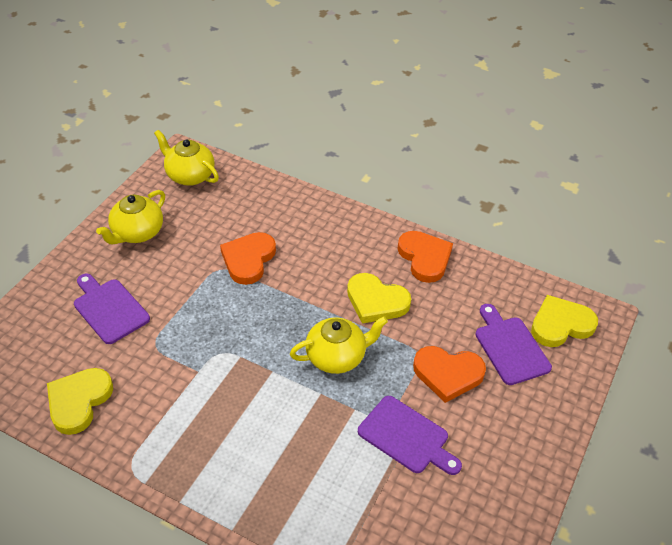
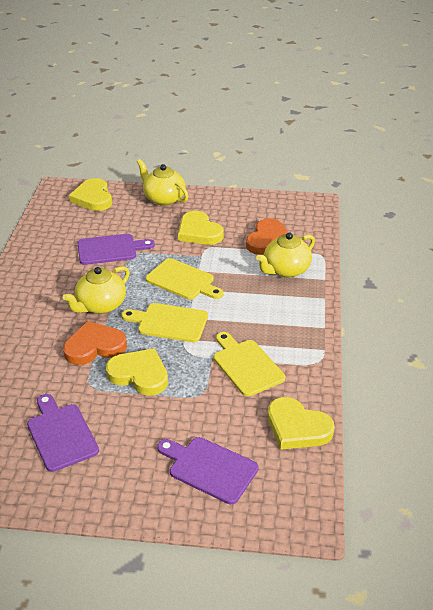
orange heart: 3 -> 2
yellow cutting board: 0 -> 3
yellow heart: 3 -> 4

